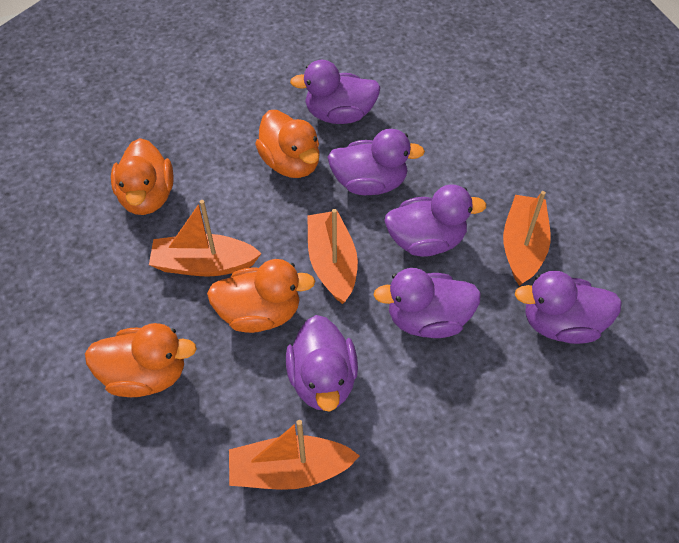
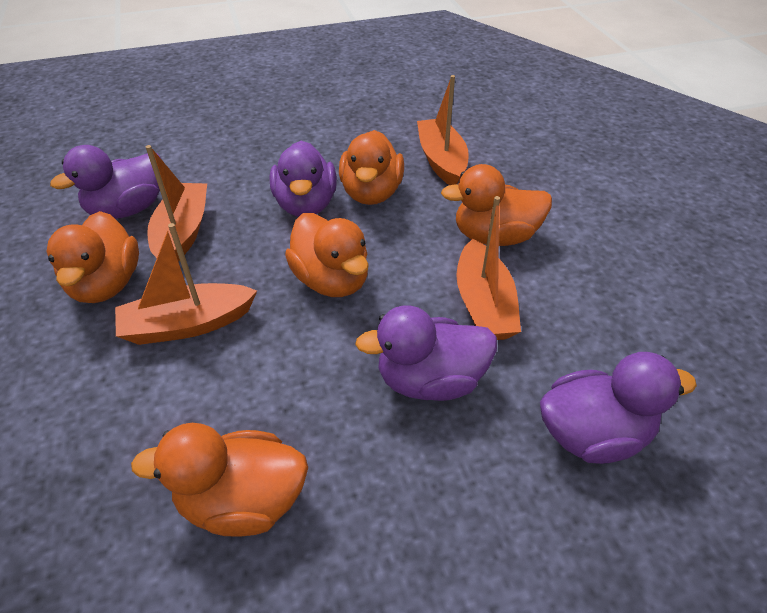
orange duck: 4 -> 5
purple duck: 6 -> 4

